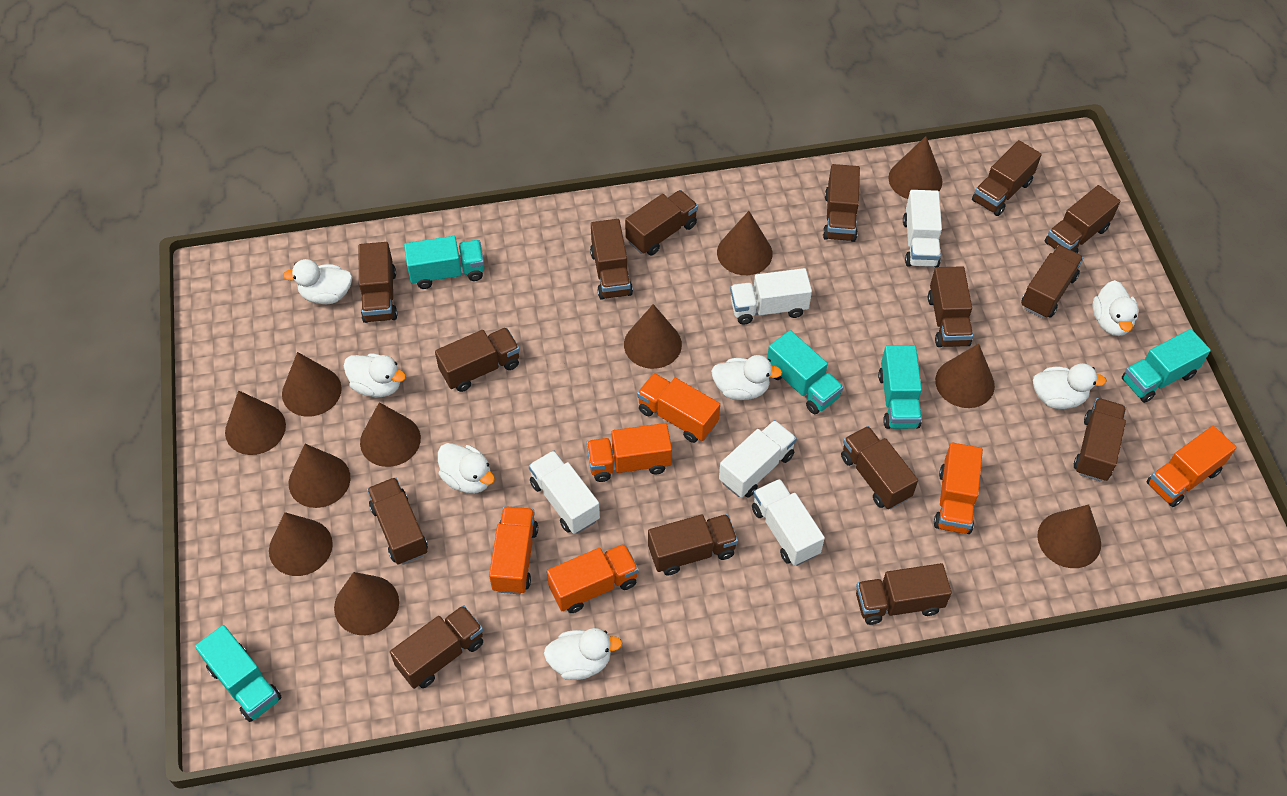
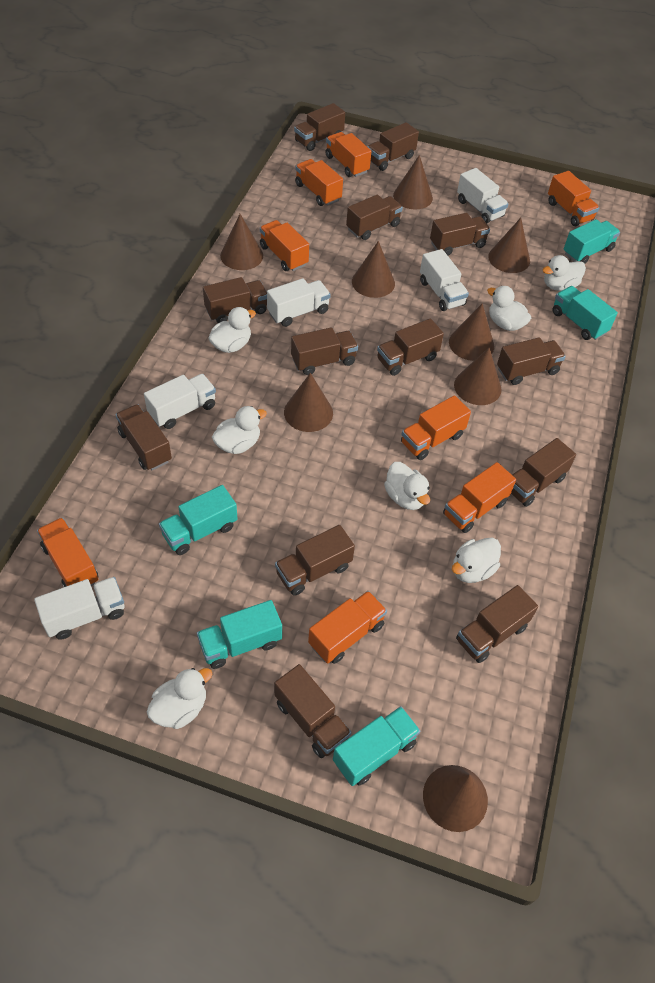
brown cone: 11 -> 8
brown truck: 15 -> 13
orange truck: 6 -> 8

